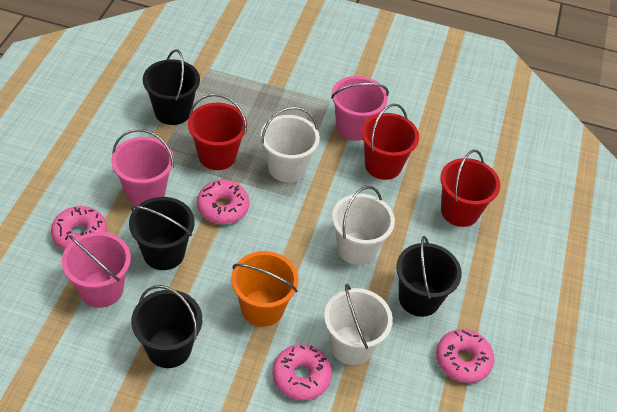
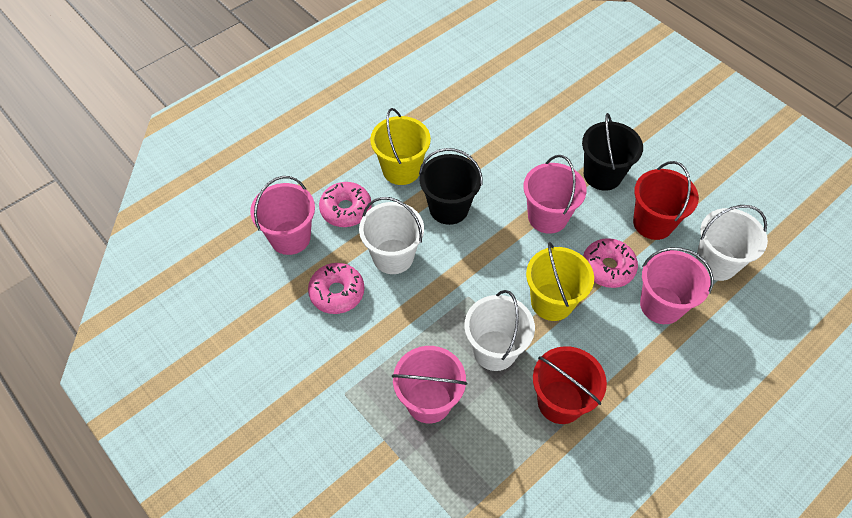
black bucket: 4 -> 2
orange bucket: 1 -> 0
pink bucket: 3 -> 4
pink donut: 4 -> 3
red bucket: 3 -> 2
yellow bucket: 0 -> 2

